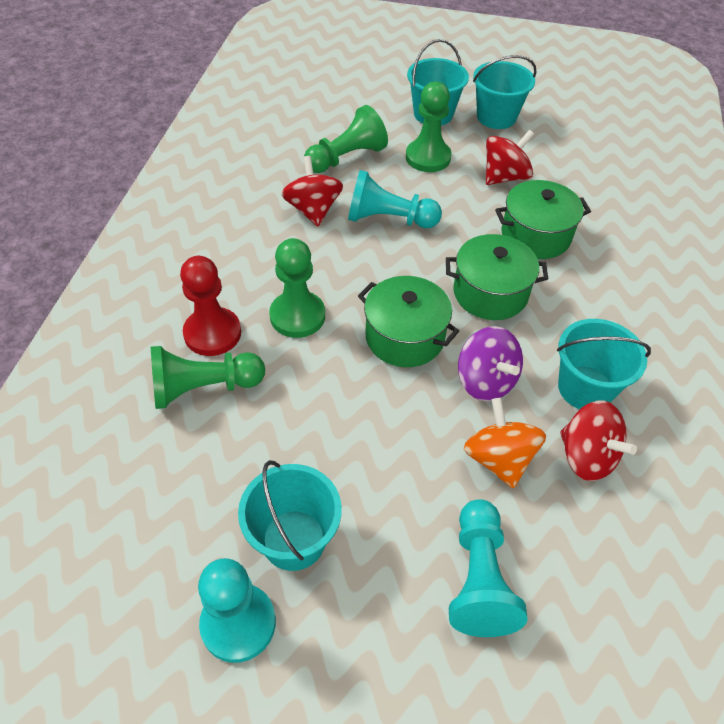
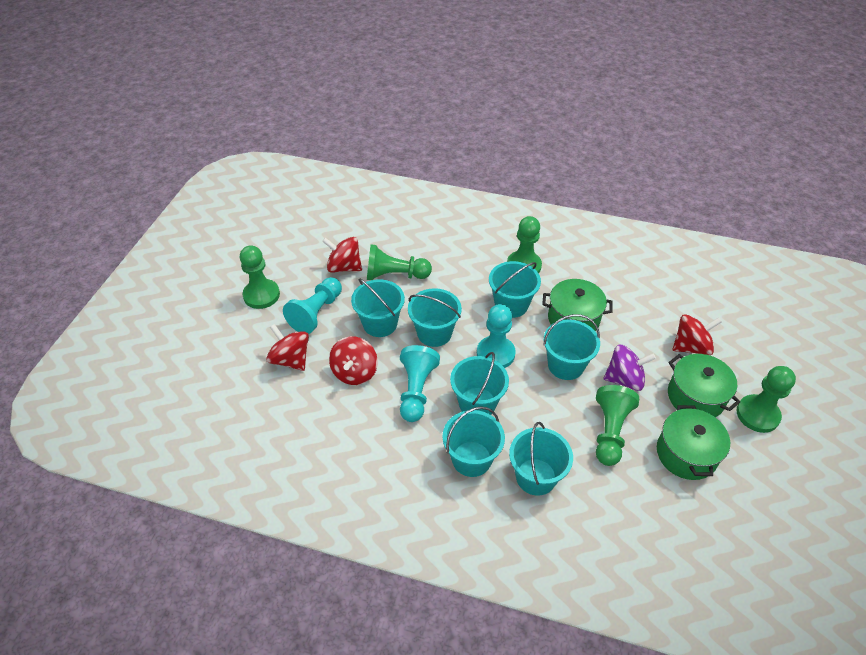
green pawn: 4 -> 5
orange spinning top: 1 -> 0
red pawn: 1 -> 0
red spinning top: 3 -> 4
turquoise bucket: 4 -> 7

